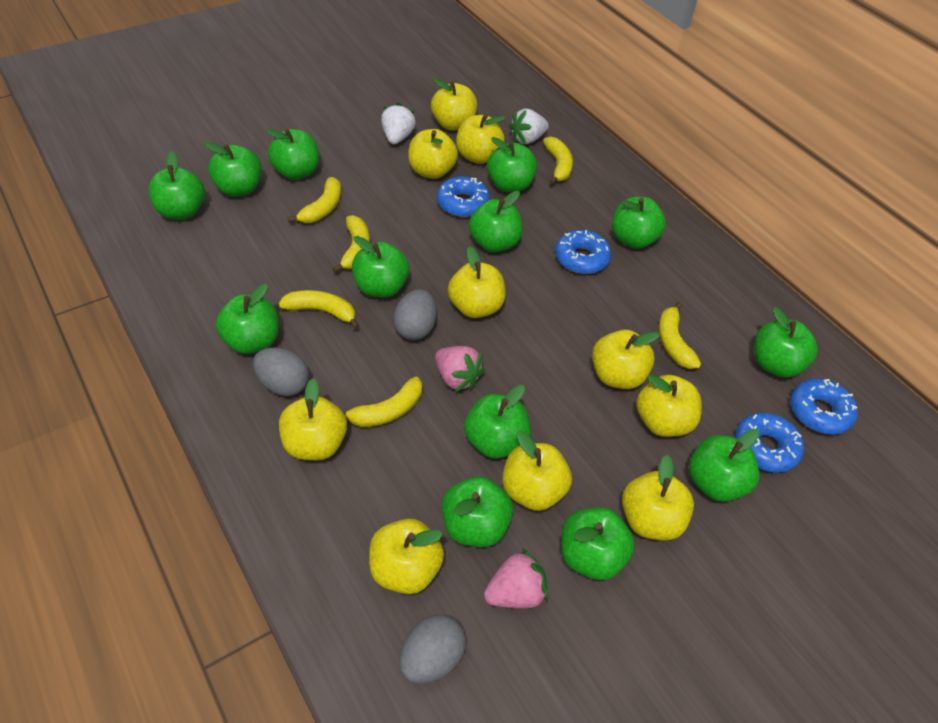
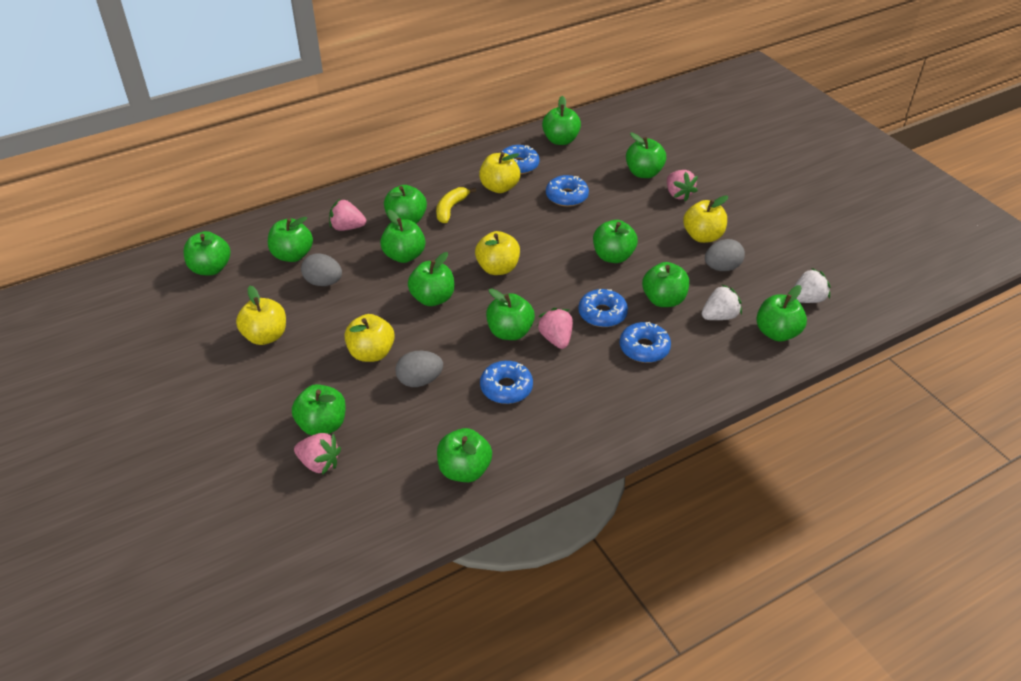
blue donut: 4 -> 5
pink strawberry: 2 -> 4
yellow apple: 10 -> 5
yellow banana: 6 -> 1

